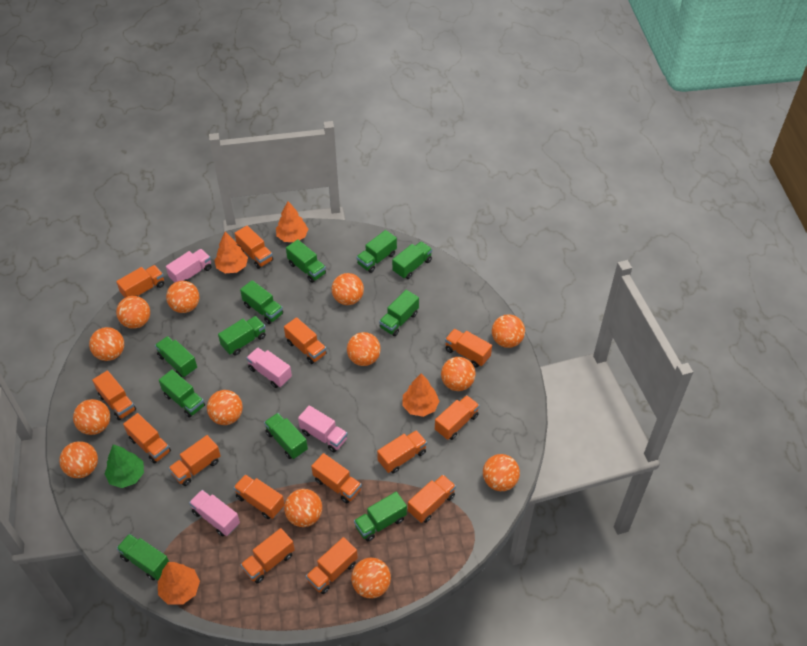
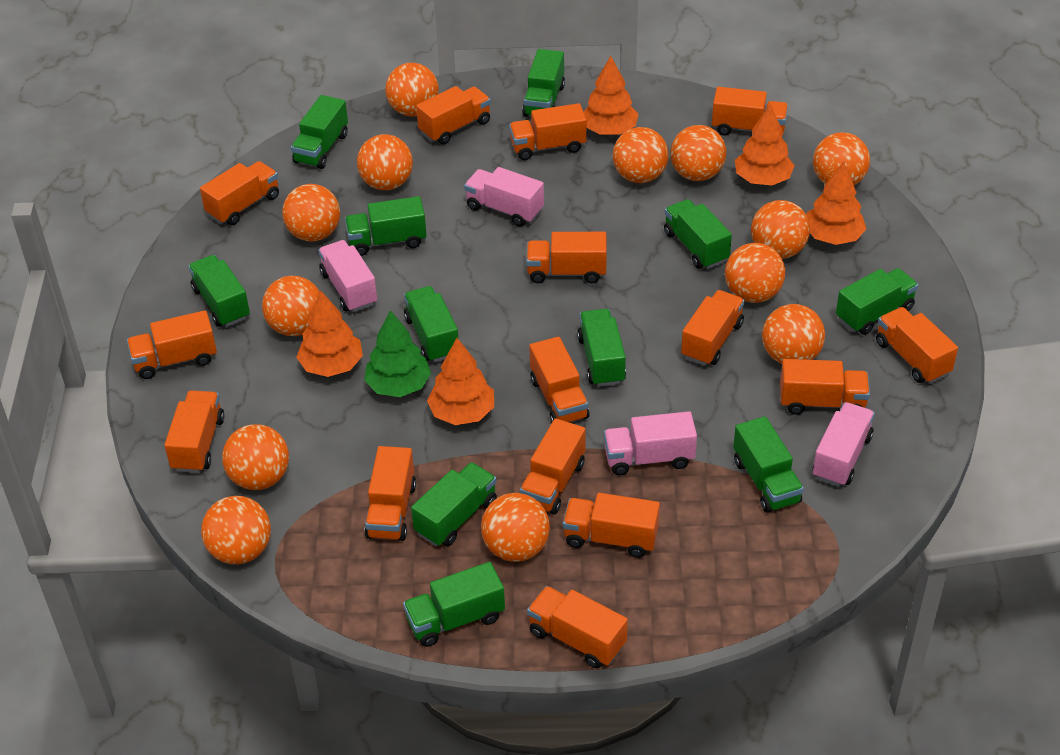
orange tree: 4 -> 5
orange truck: 14 -> 15

